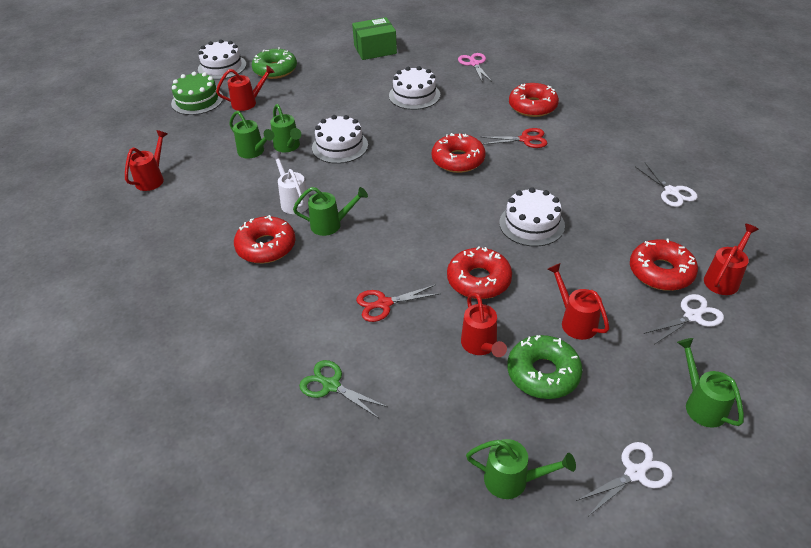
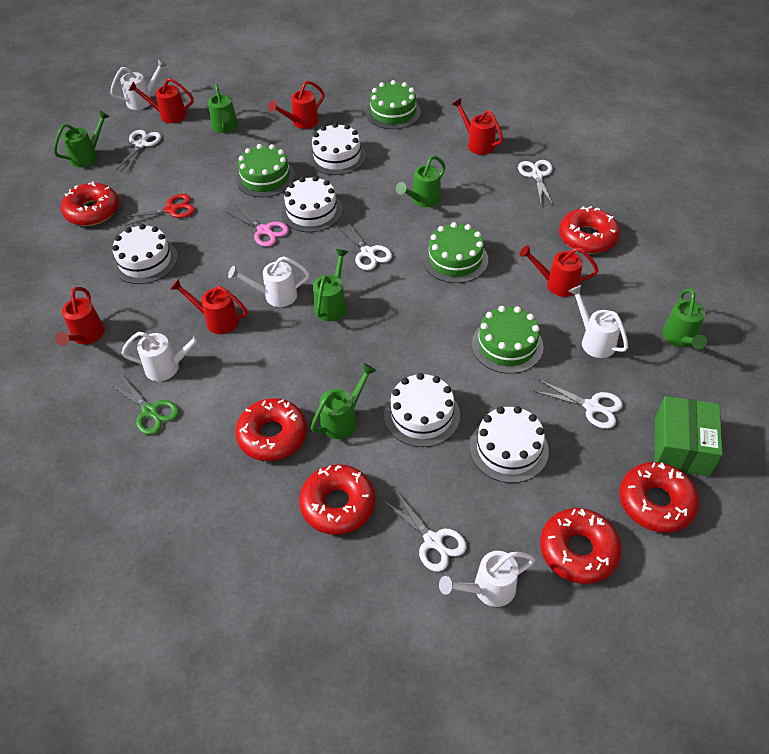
green cake: 1 -> 4
green donut: 2 -> 0
green watering can: 5 -> 6
red donut: 5 -> 6
red scissors: 2 -> 1
red watering can: 5 -> 6
white cake: 4 -> 5
white scissors: 3 -> 5
white watering can: 1 -> 5

